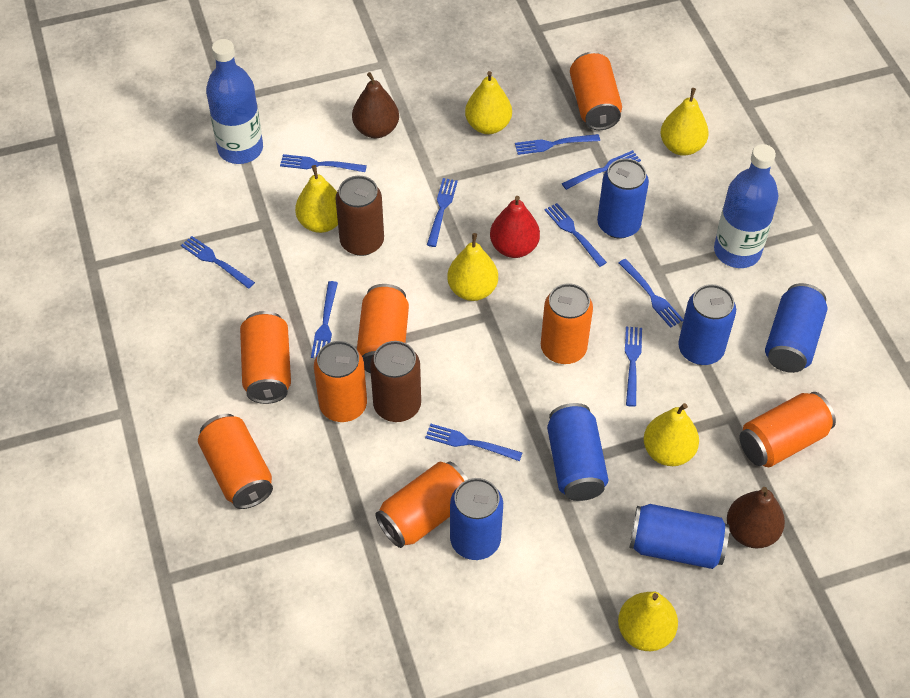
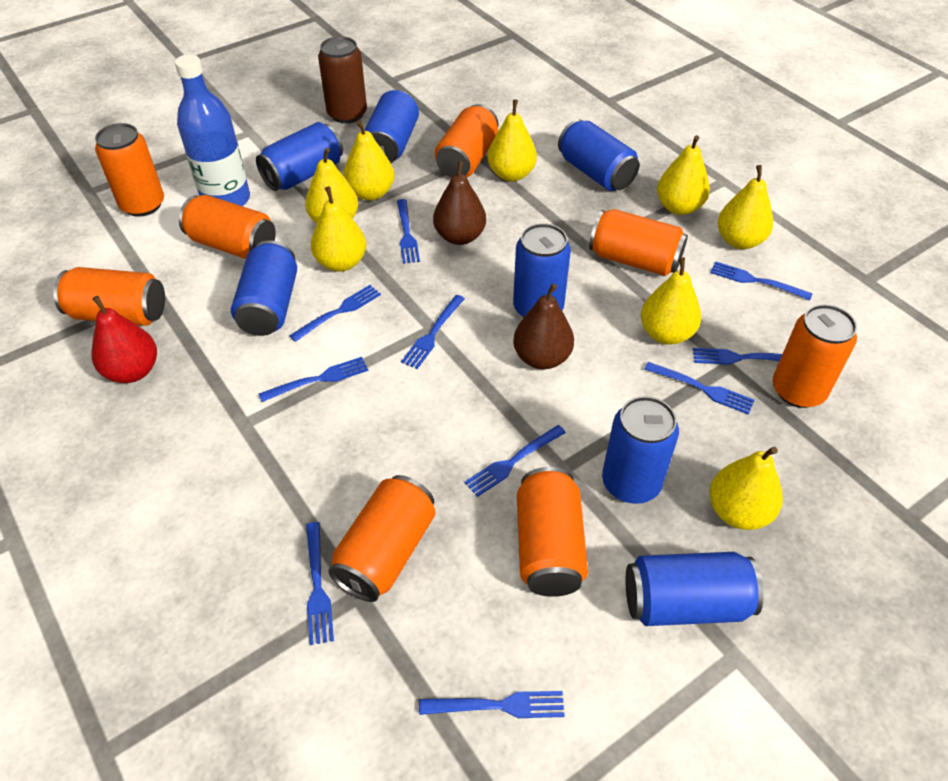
blue bottle: 2 -> 1
blue can: 6 -> 7
brown can: 2 -> 1
yellow pear: 6 -> 8

